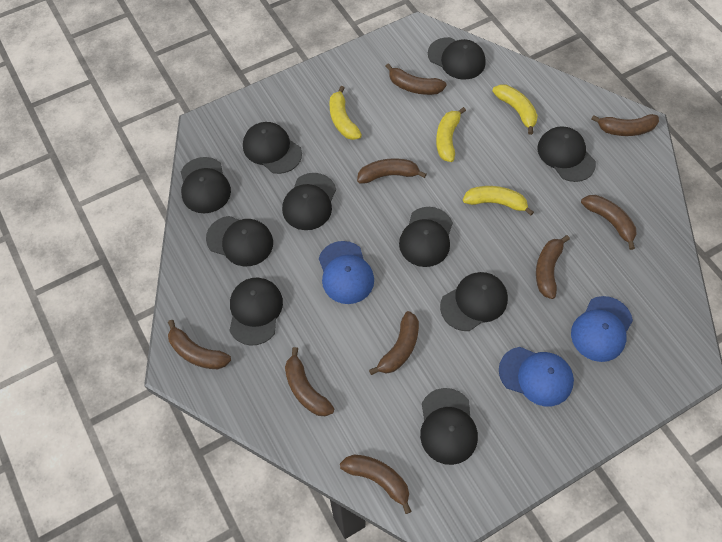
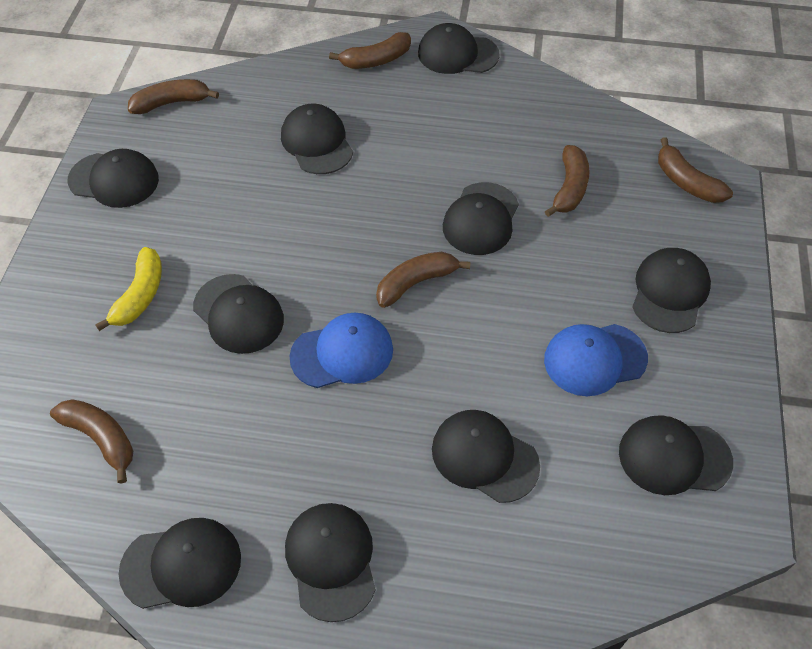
blue cap: 3 -> 2
brown banana: 9 -> 6
yellow banana: 4 -> 1

